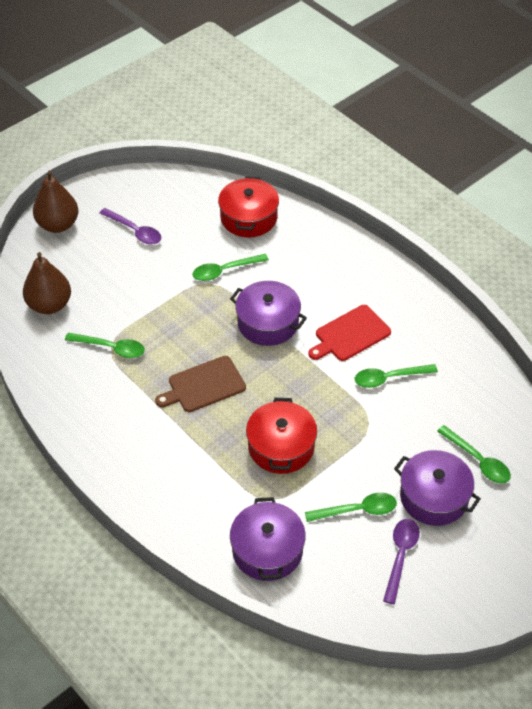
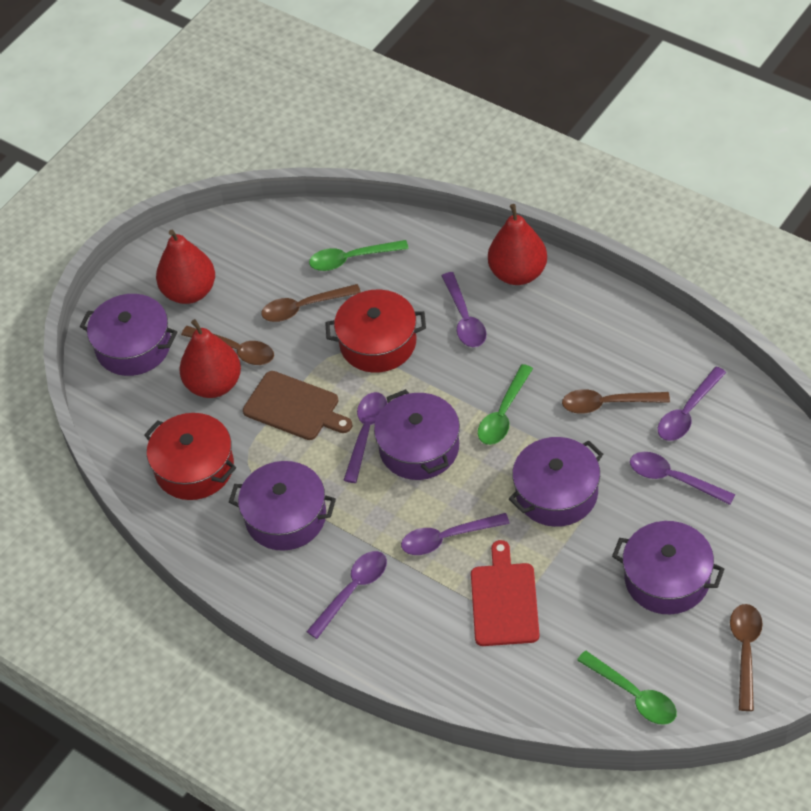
brown pear: 2 -> 0
brown spoon: 0 -> 4
green spoon: 5 -> 3
purple pot: 3 -> 5
purple spoon: 2 -> 6
red pear: 0 -> 3

